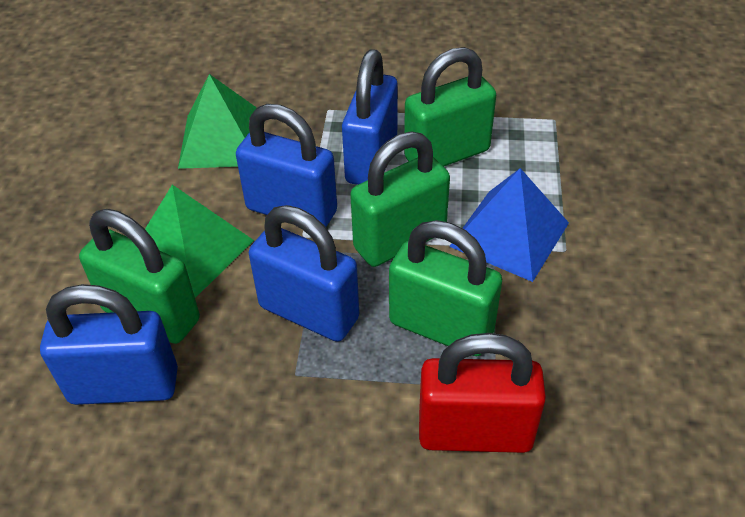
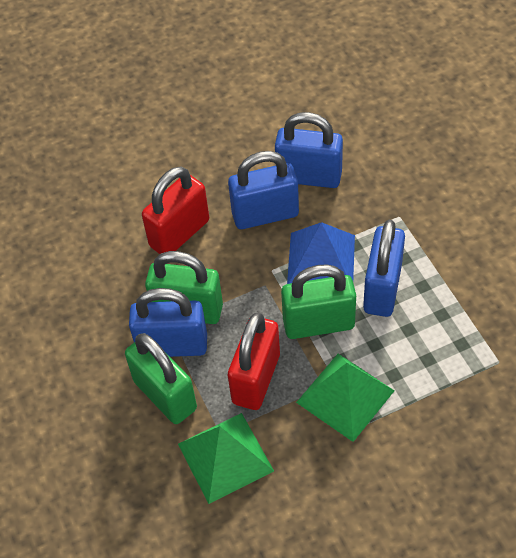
green padlock: 4 -> 3
red padlock: 1 -> 2

